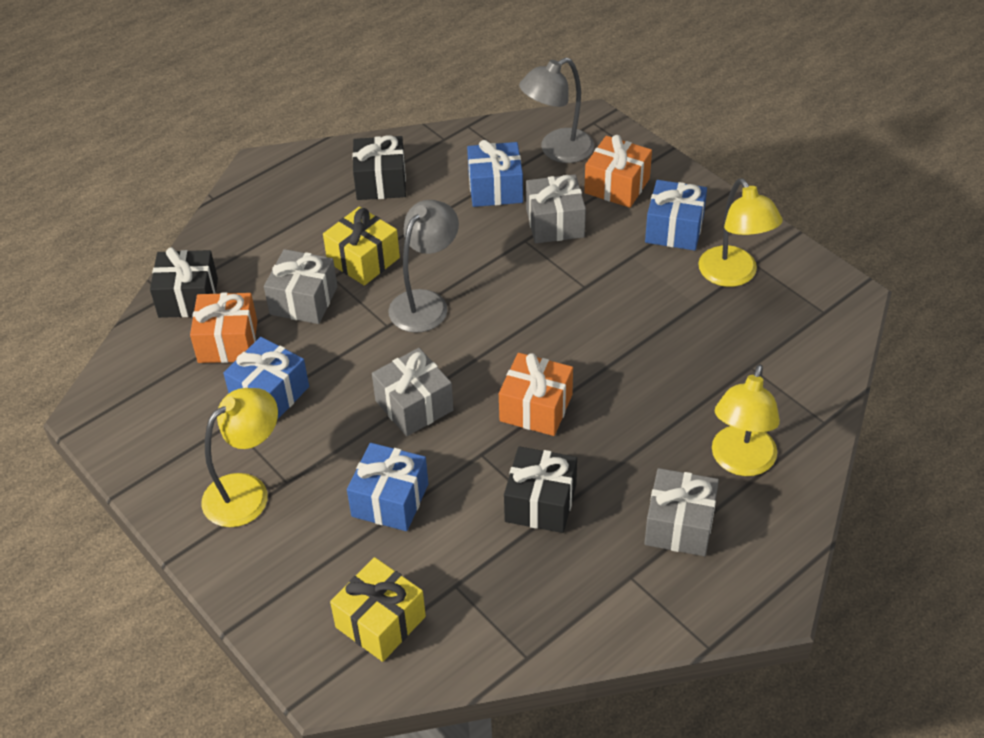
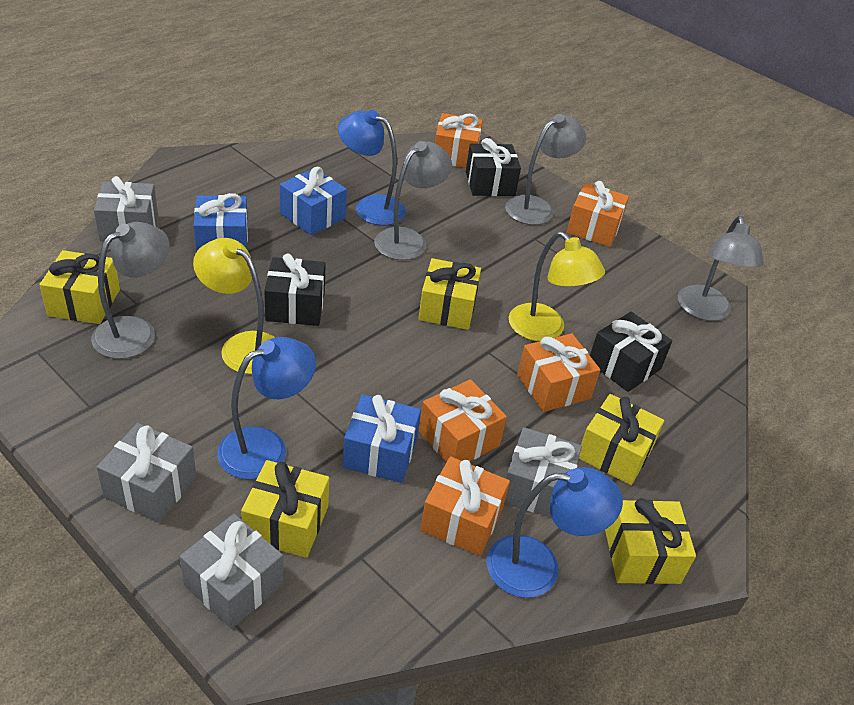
blue gift: 4 -> 3
blue lamp: 0 -> 3
grey lamp: 2 -> 4
orange gift: 3 -> 5
yellow gift: 2 -> 5
yellow lamp: 3 -> 2

